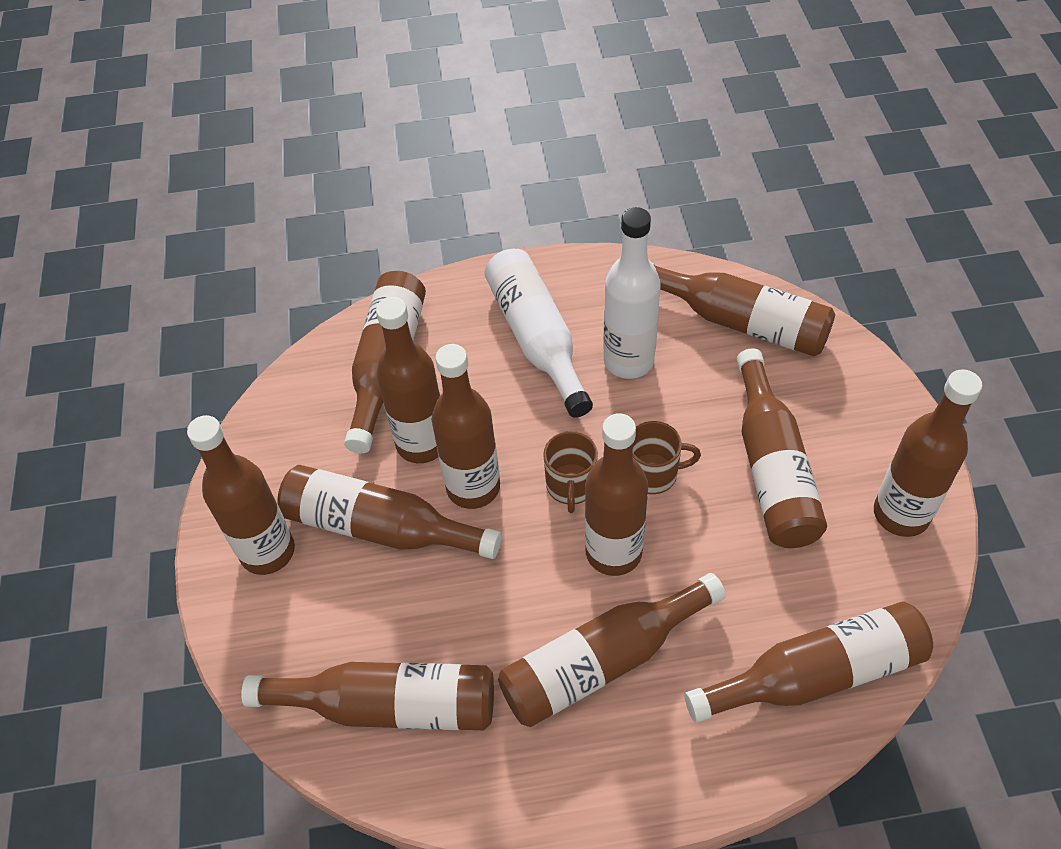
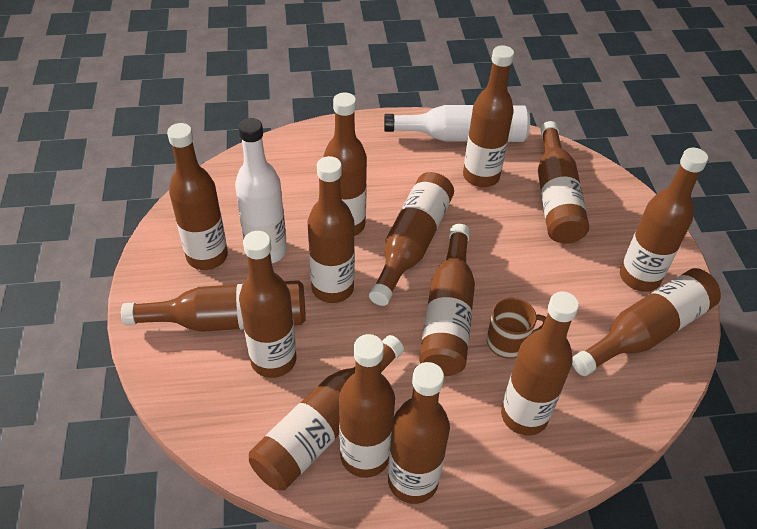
brown bottle: 12 -> 15
brown mug: 2 -> 1

